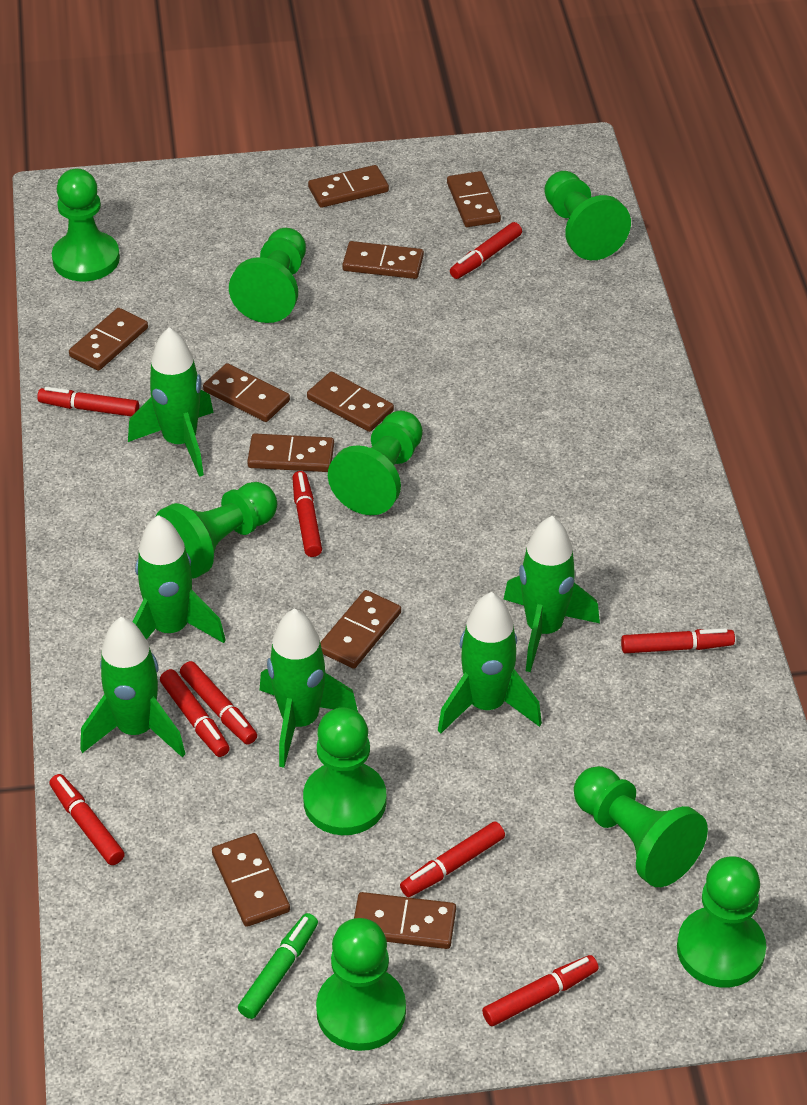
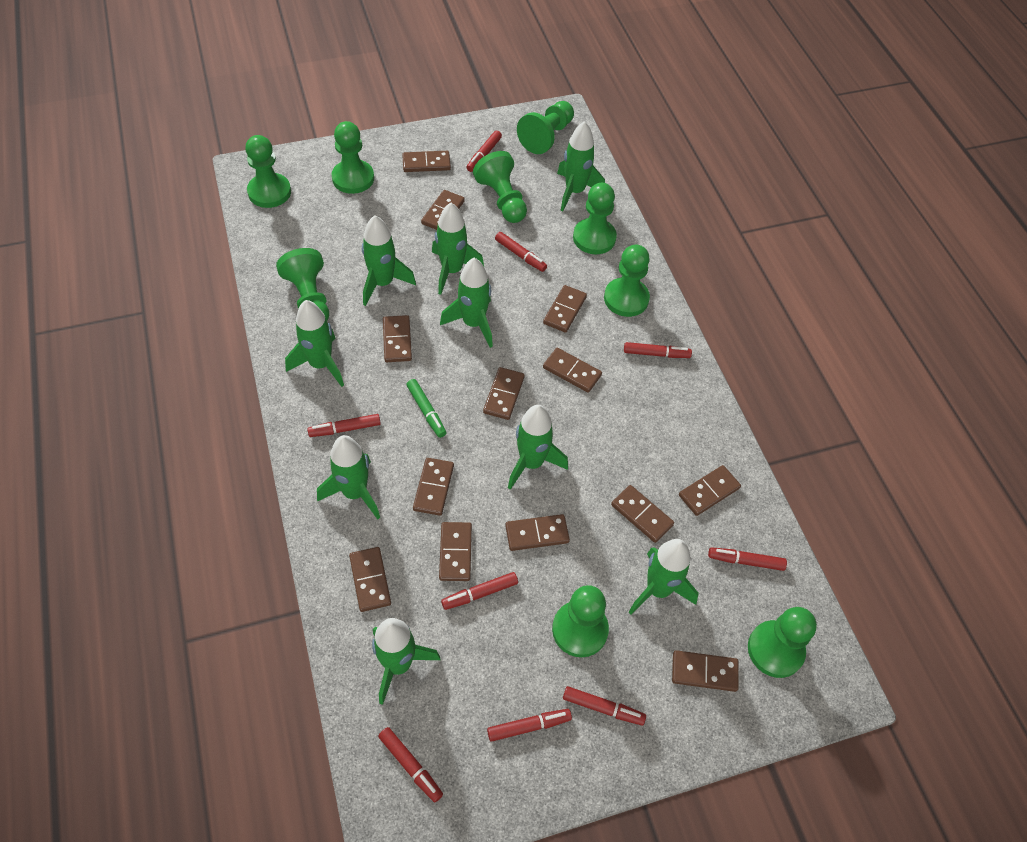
brown domino: 10 -> 13
green rocket: 6 -> 9

